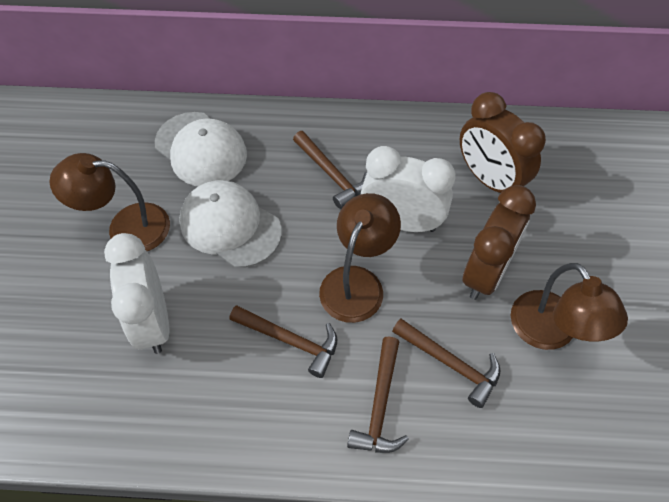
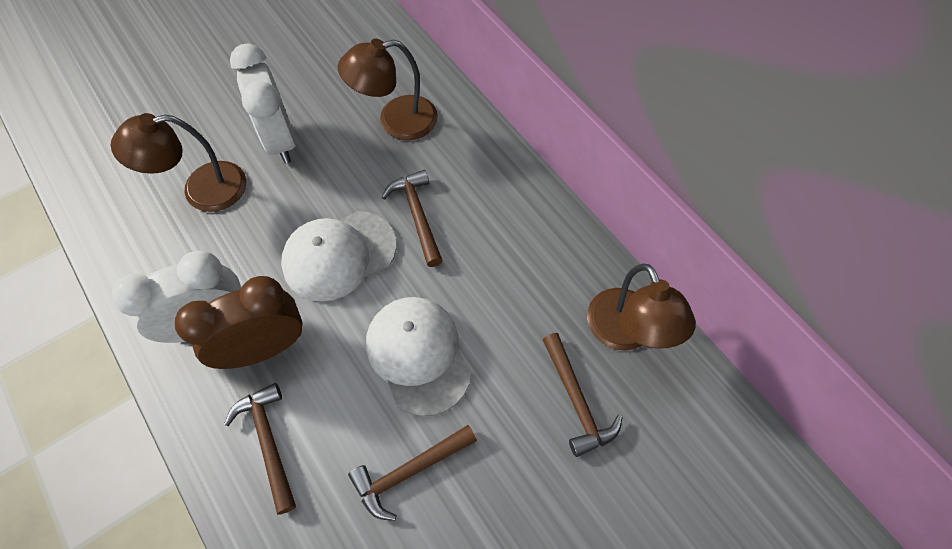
brown clock: 2 -> 1

